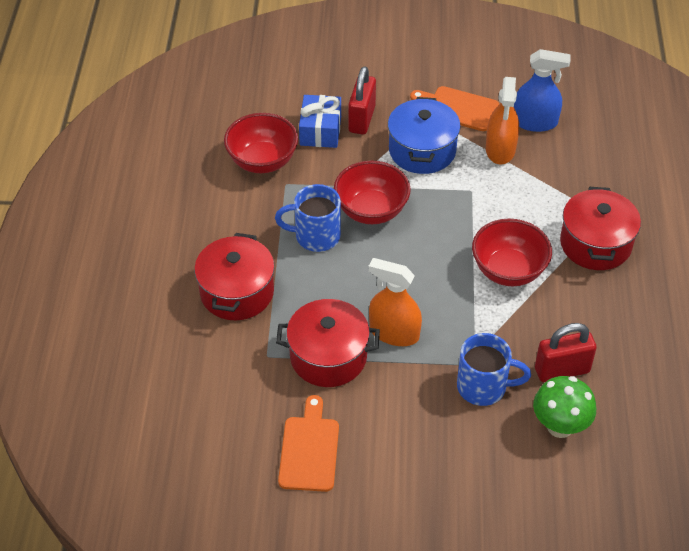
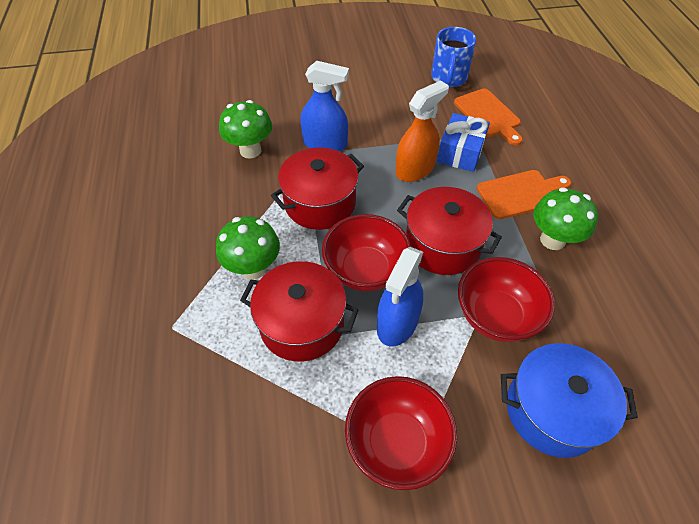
blue mug: 2 -> 1
blue spray bottle: 1 -> 2
green mushroom: 1 -> 3
orange spray bottle: 2 -> 1
red padlock: 2 -> 0

